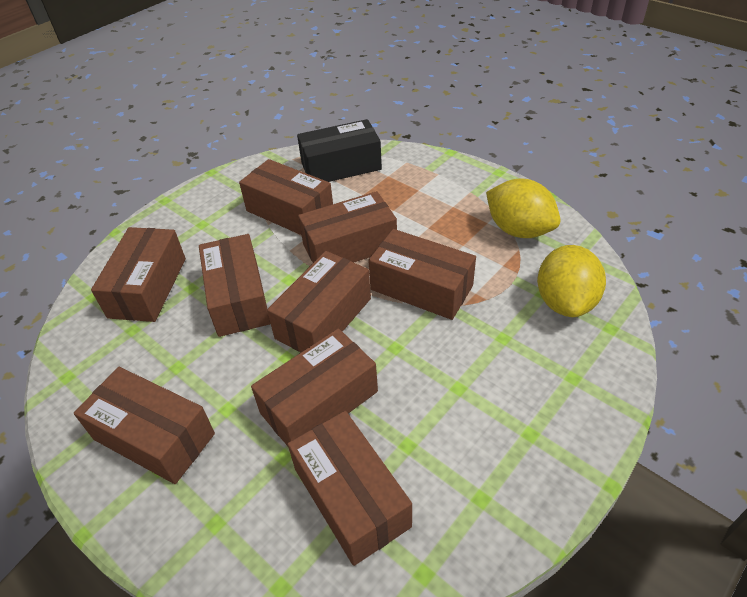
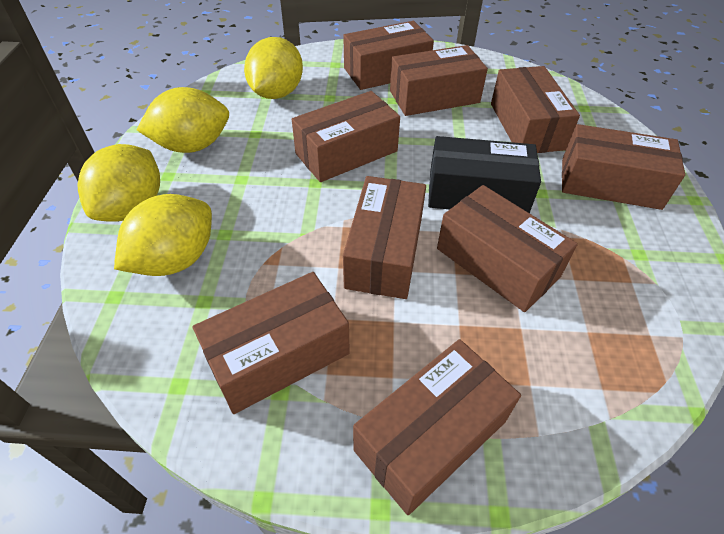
yellow lemon: 2 -> 4

